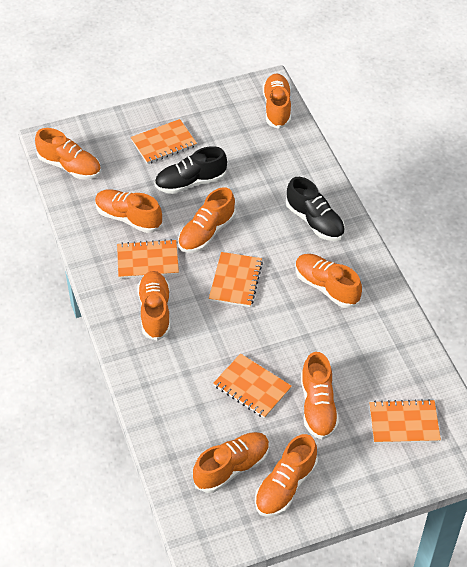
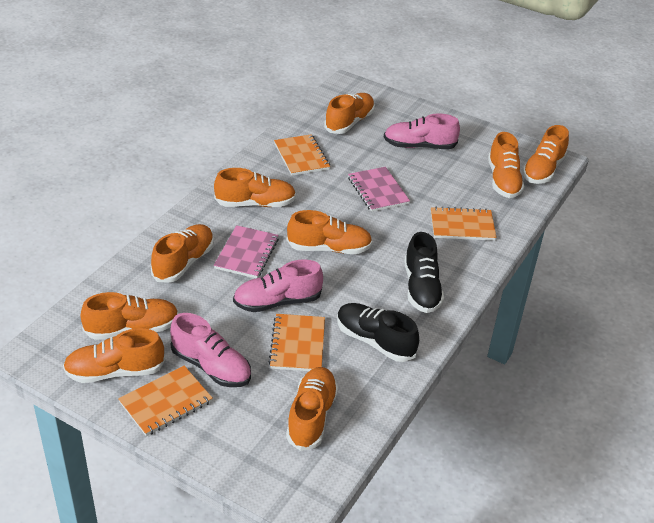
orange notebook: 5 -> 4
pink notebook: 0 -> 2
pink shoe: 0 -> 3

